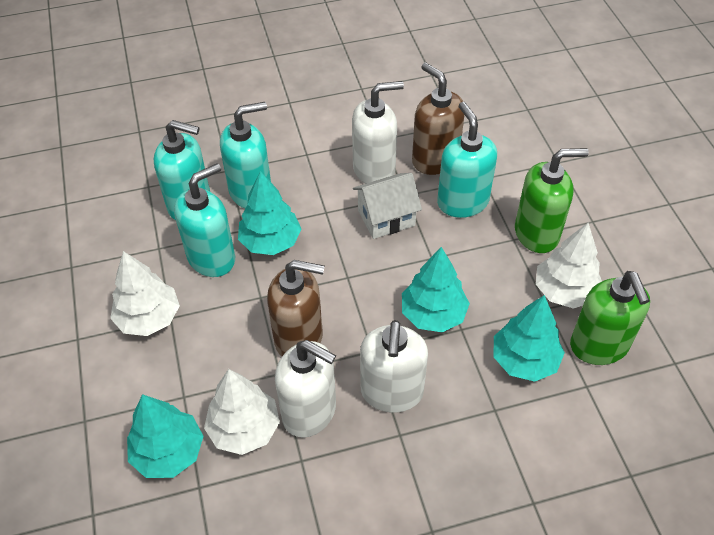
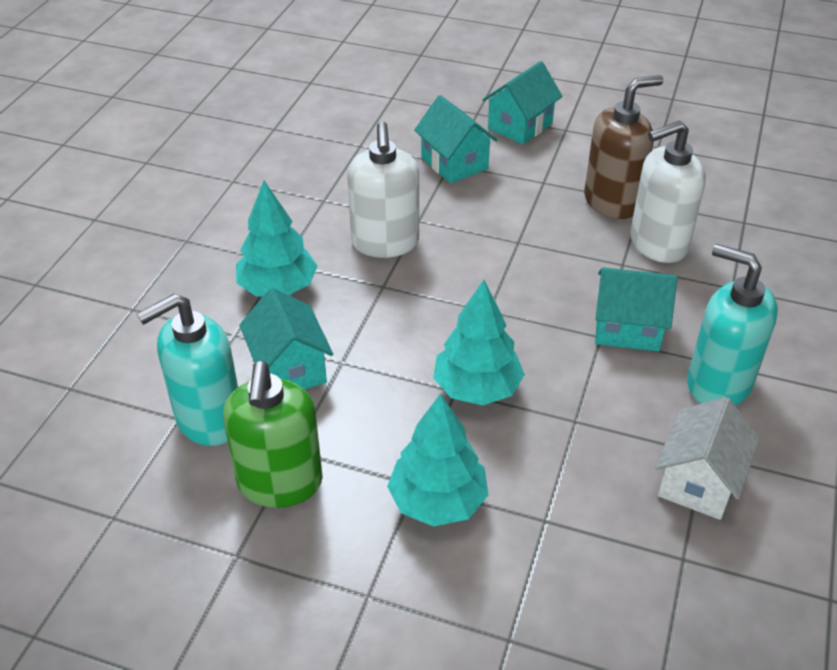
brown soap dispenser: 2 -> 1
green soap dispenser: 2 -> 1
turquoise house: 0 -> 4
turquoise soap dispenser: 4 -> 2
turquoise tree: 4 -> 3
white soap dispenser: 3 -> 2
white tree: 3 -> 0

